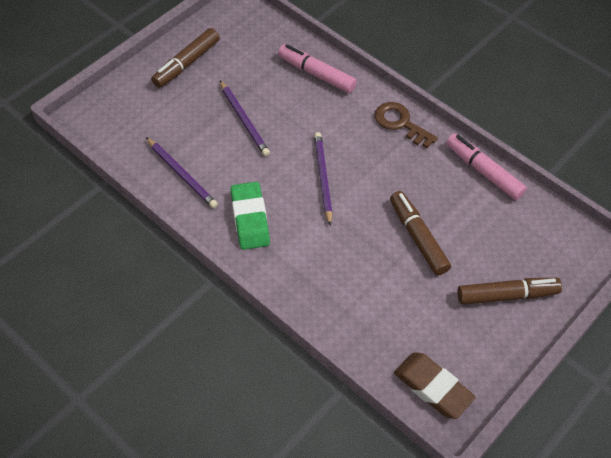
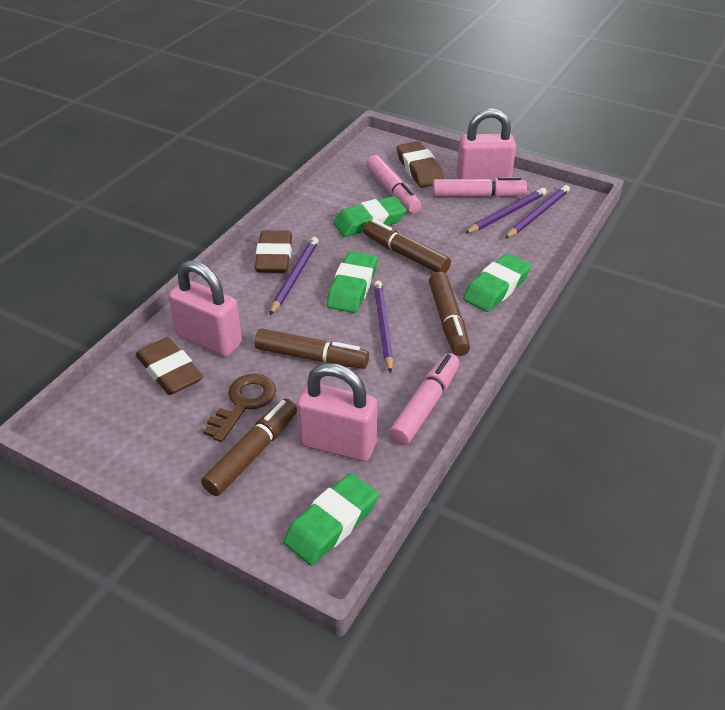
brown eraser: 1 -> 3
brown marker: 3 -> 4
green eraser: 1 -> 4
pink marker: 2 -> 3
pink padlock: 0 -> 3
purple pencil: 3 -> 4

